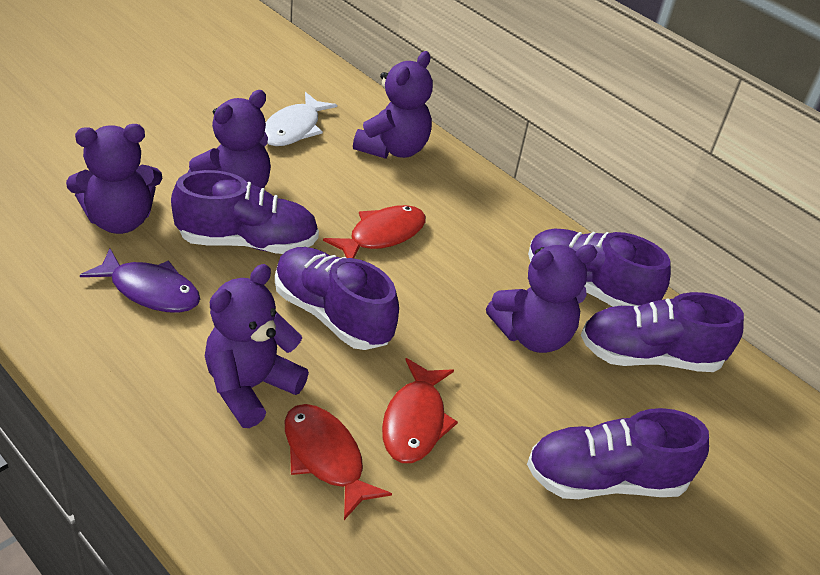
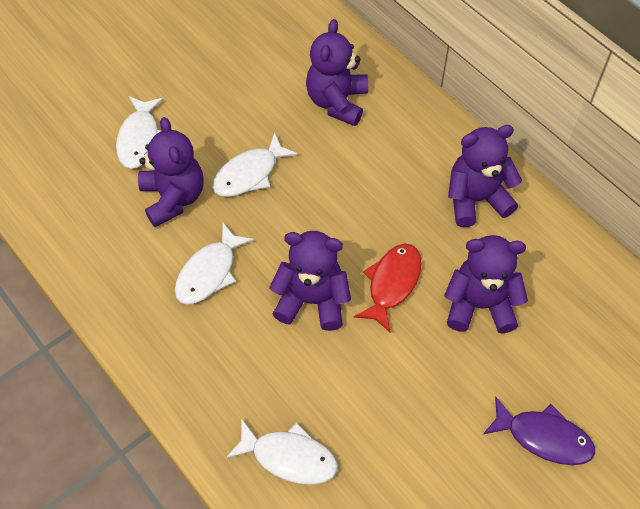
purple shoe: 5 -> 0
red fish: 3 -> 1
white fish: 1 -> 4

